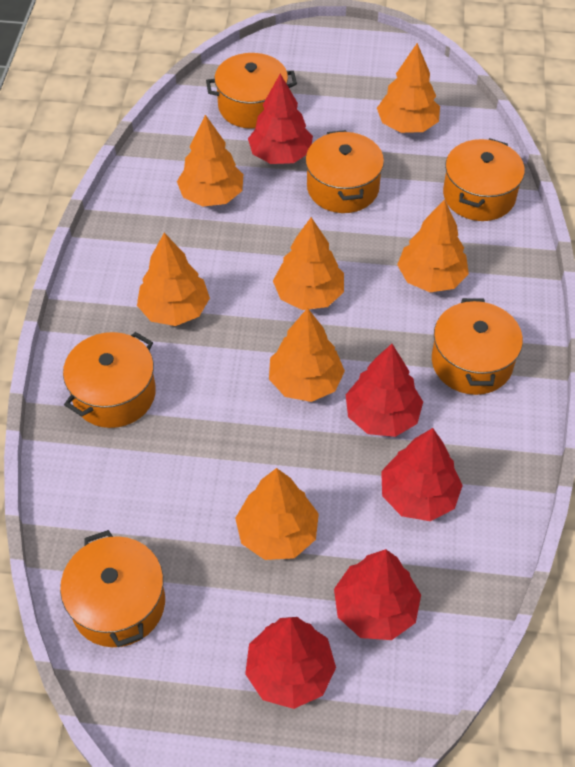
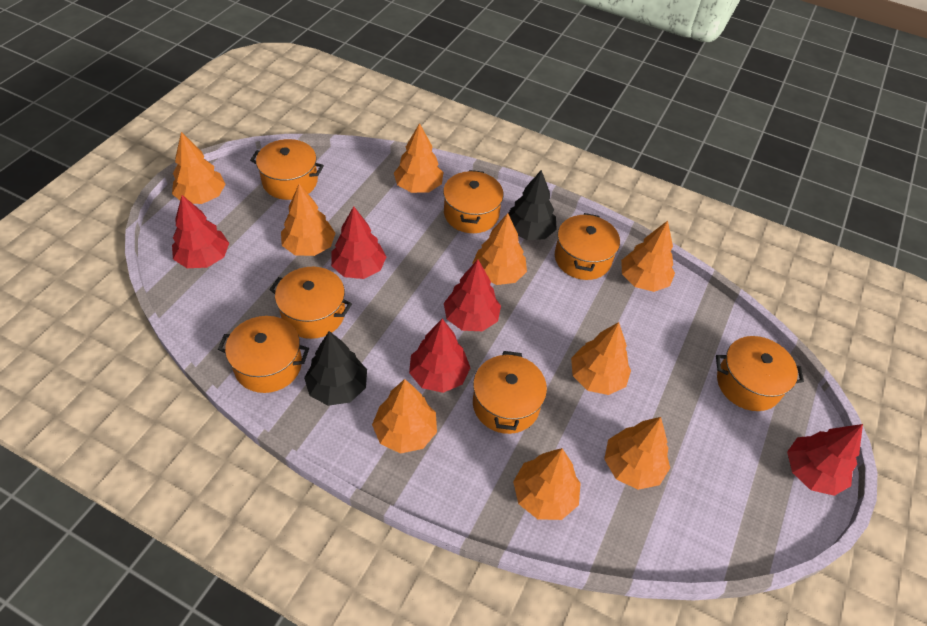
black tree: 0 -> 2
orange pot: 6 -> 7
orange tree: 7 -> 9

